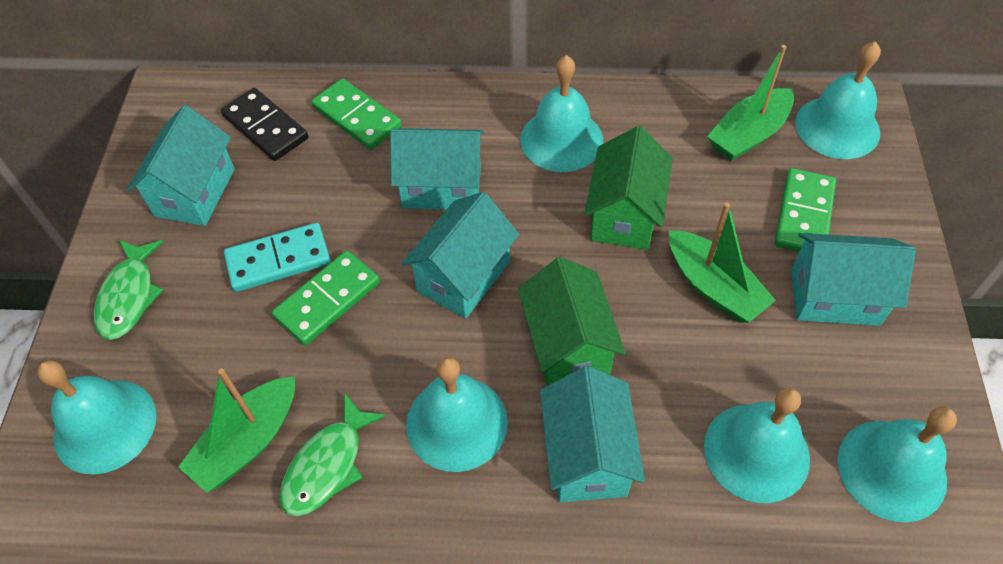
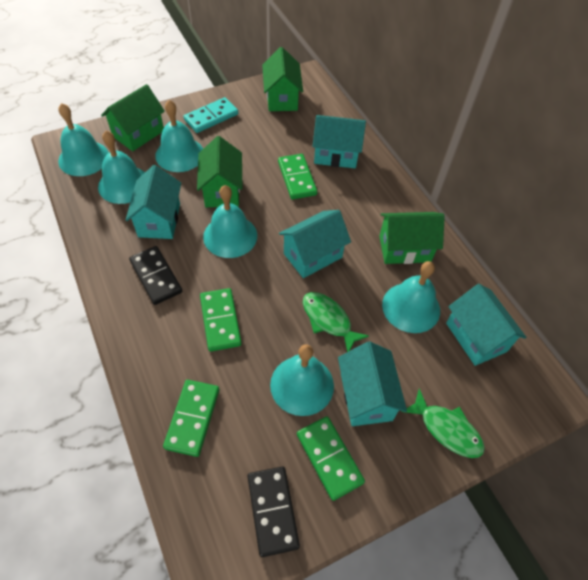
black domino: 1 -> 2
green boat: 3 -> 0
green domino: 3 -> 4
green house: 2 -> 4

